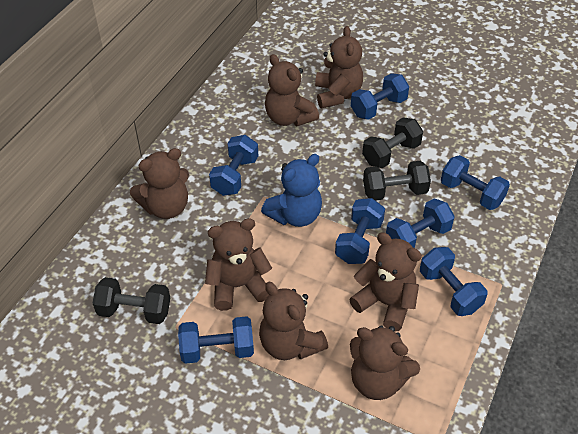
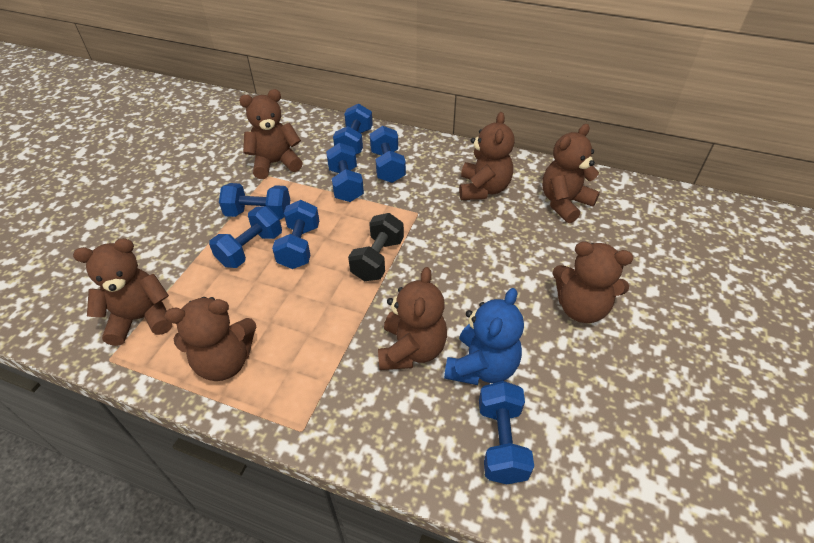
black dumbbell: 3 -> 1

